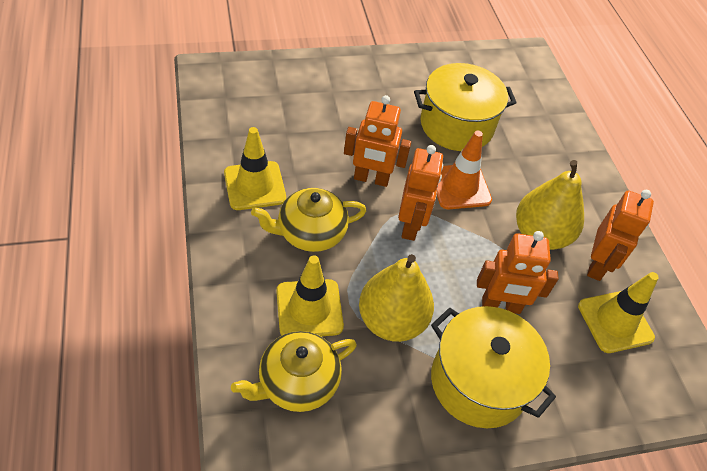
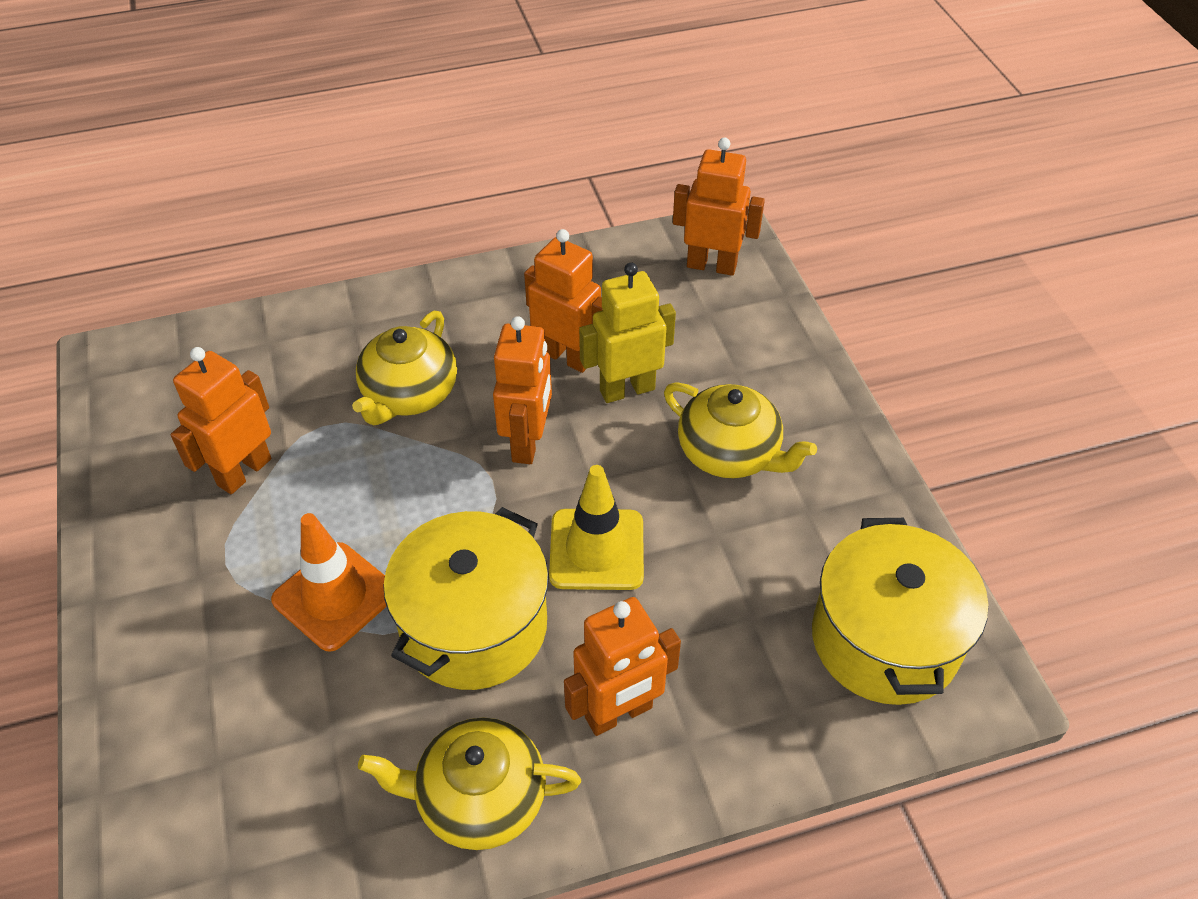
orange robot: 4 -> 5
yellow pear: 2 -> 0
yellow robot: 0 -> 1
yellow teapot: 2 -> 3
yellow traffic cone: 3 -> 1

